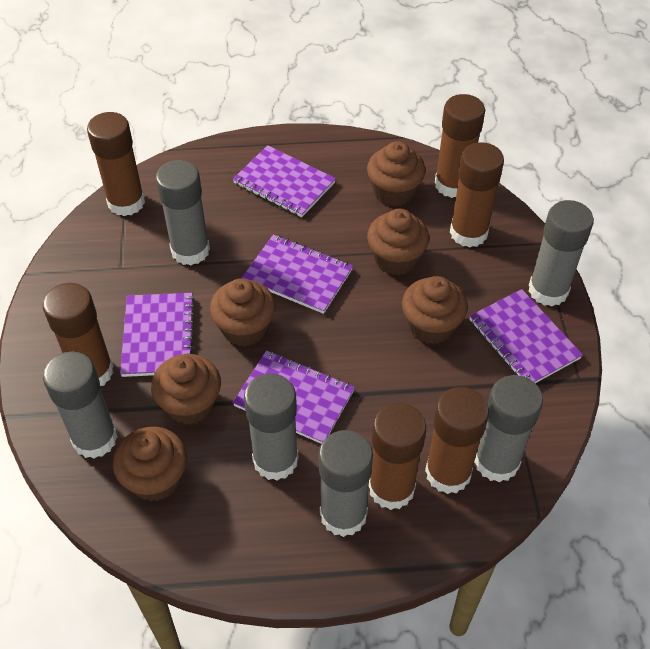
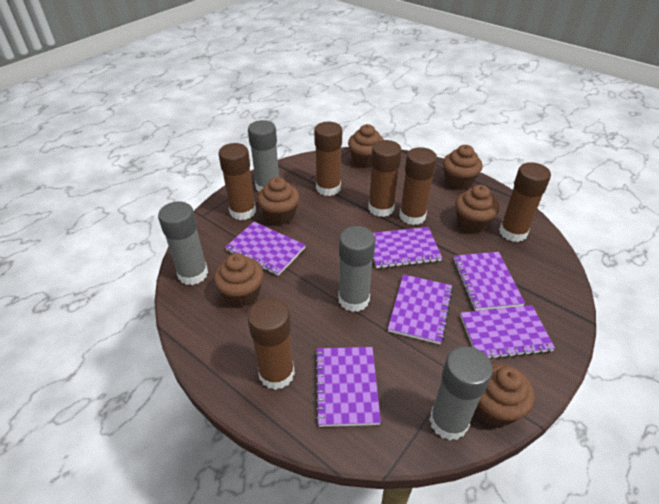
grey glue stick: 6 -> 4
purple notebook: 5 -> 6

